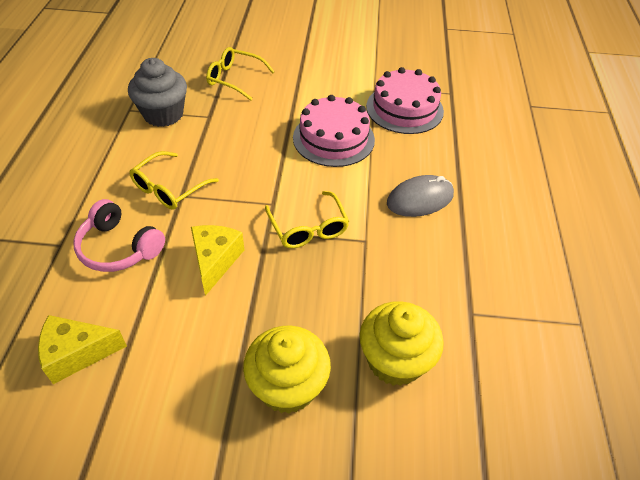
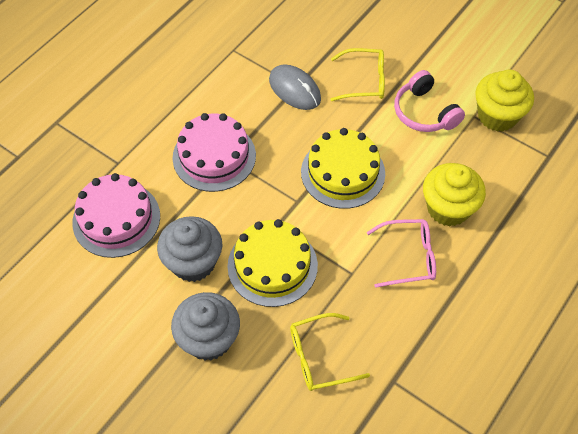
grey cupcake: 1 -> 2
pink glasses: 0 -> 1
yellow cake: 0 -> 2
yellow cheese: 2 -> 0
yellow glasses: 3 -> 2

